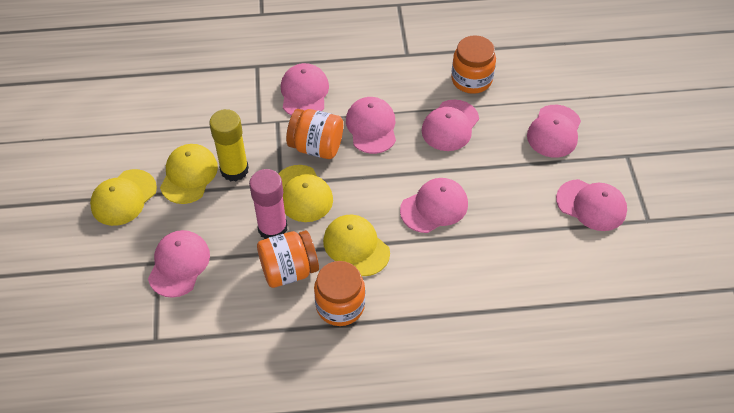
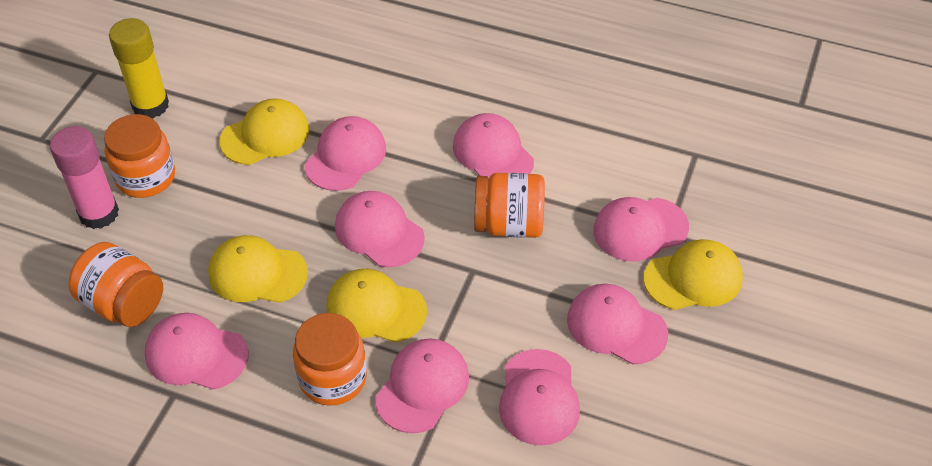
pink cap: 7 -> 8

